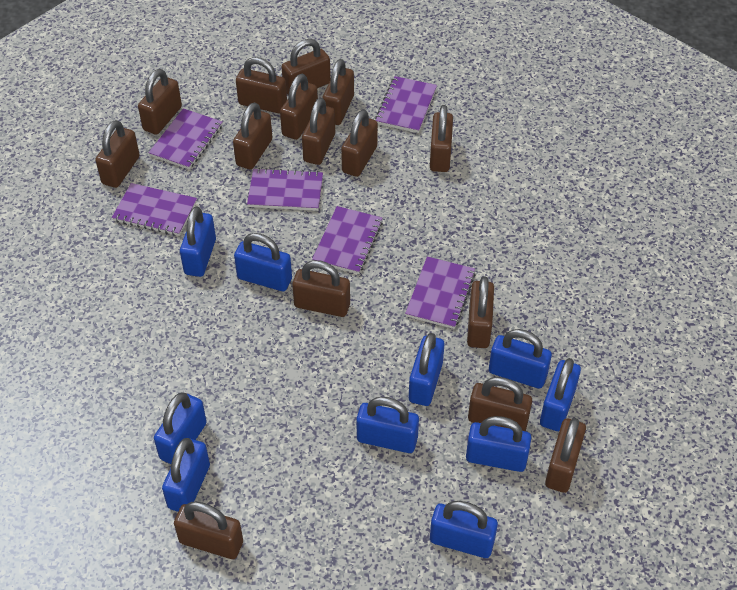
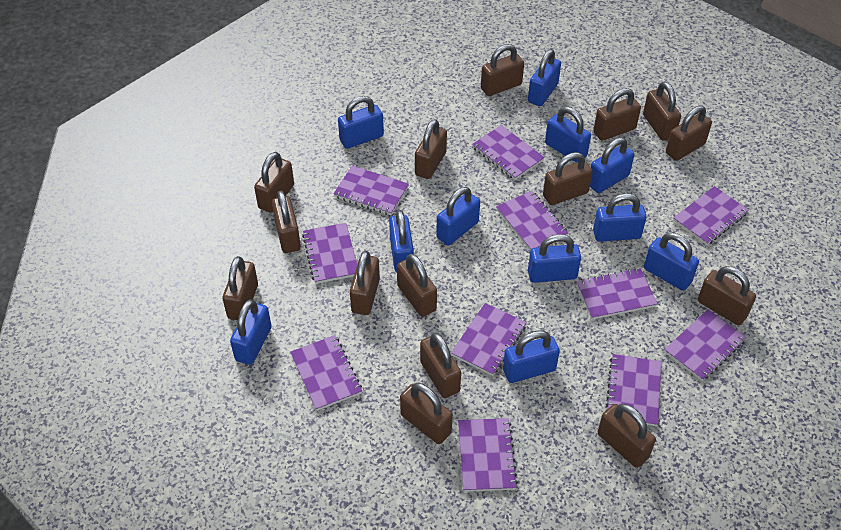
blue padlock: 10 -> 11
purple notebook: 6 -> 11

